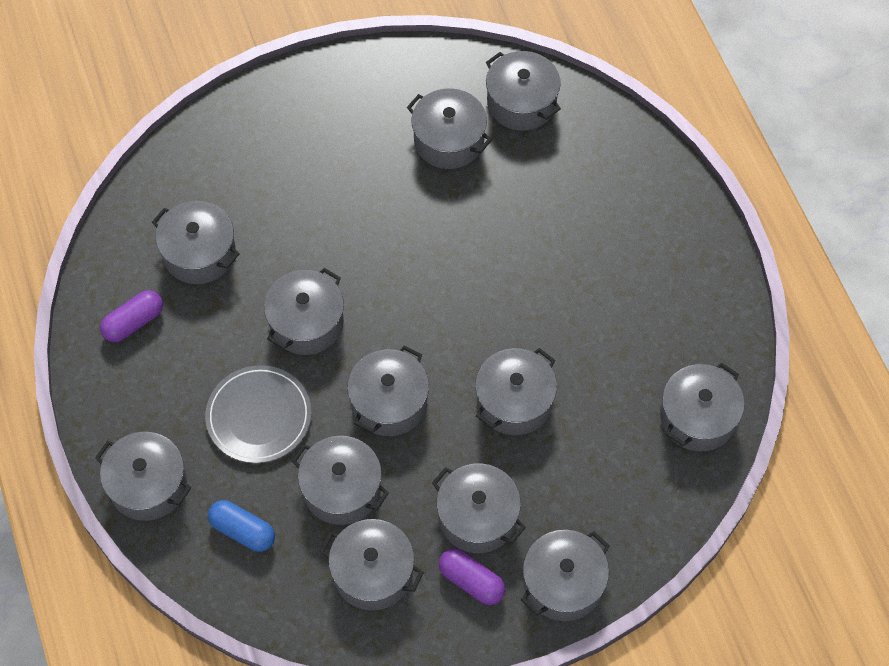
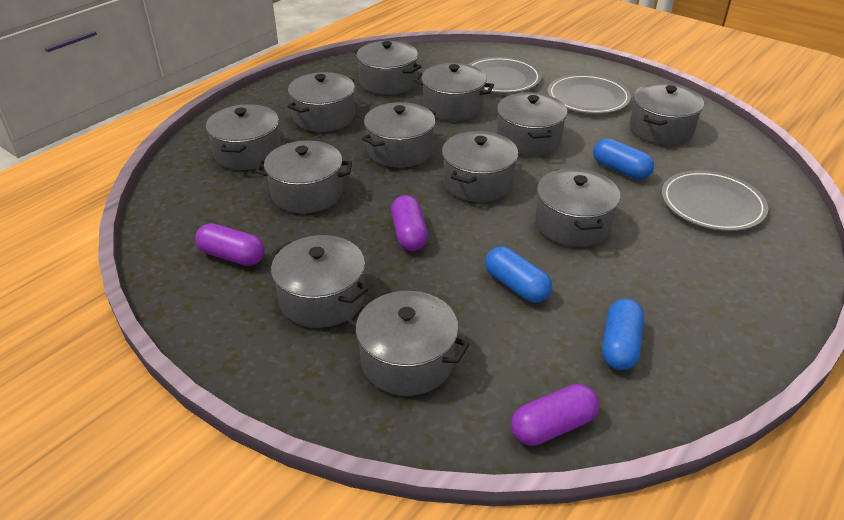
blue capsule: 1 -> 3
grey plate: 1 -> 3
purple capsule: 2 -> 3

